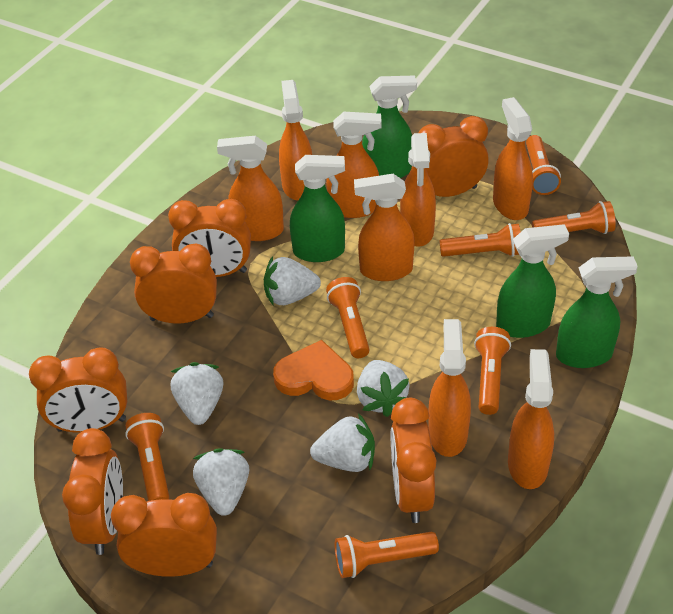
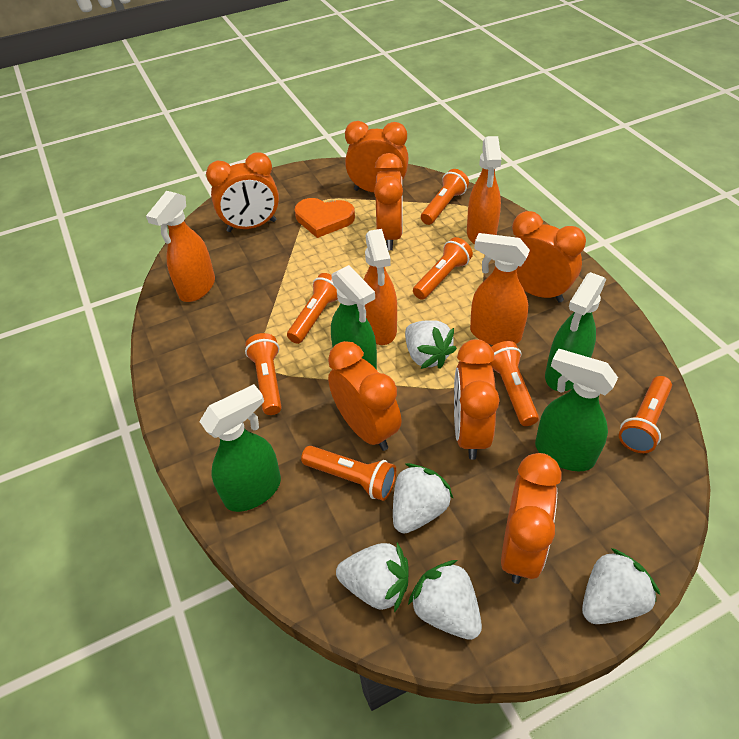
orange spray bottle: 8 -> 4

